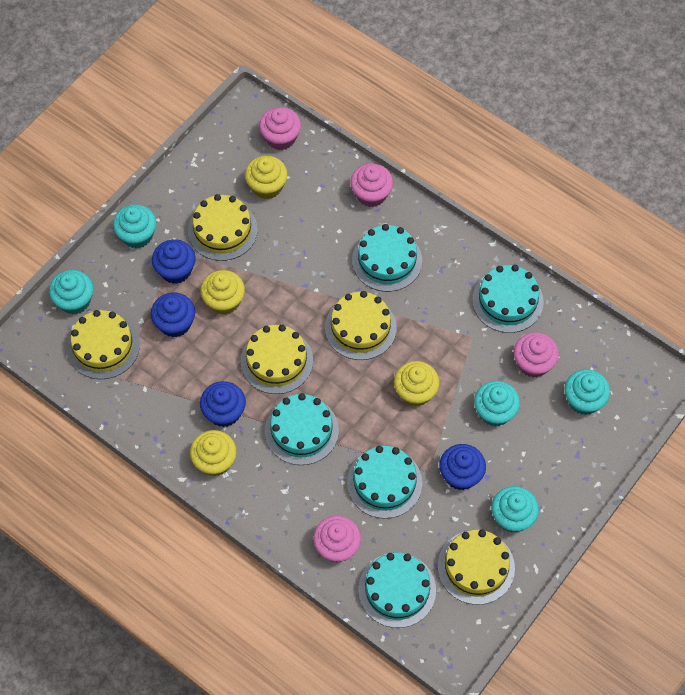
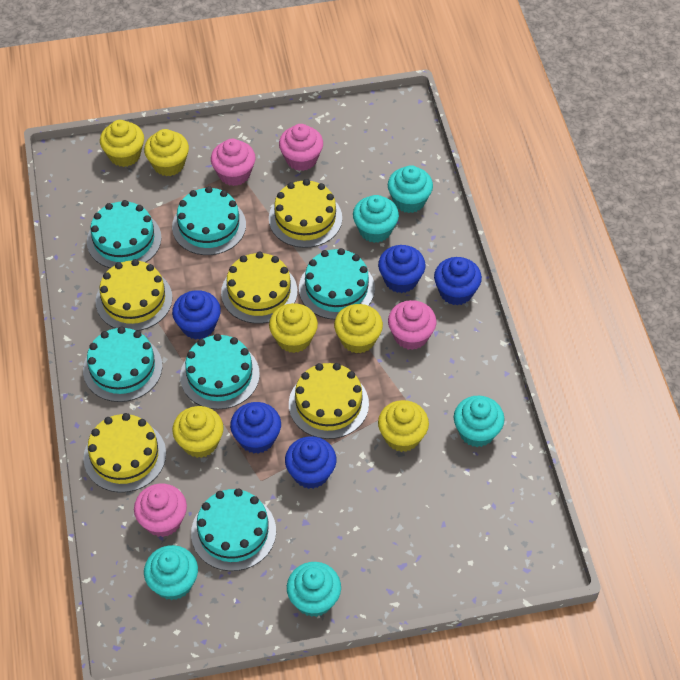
blue cupcake: 4 -> 5
turquoise cake: 5 -> 6
yellow cupcake: 4 -> 6

